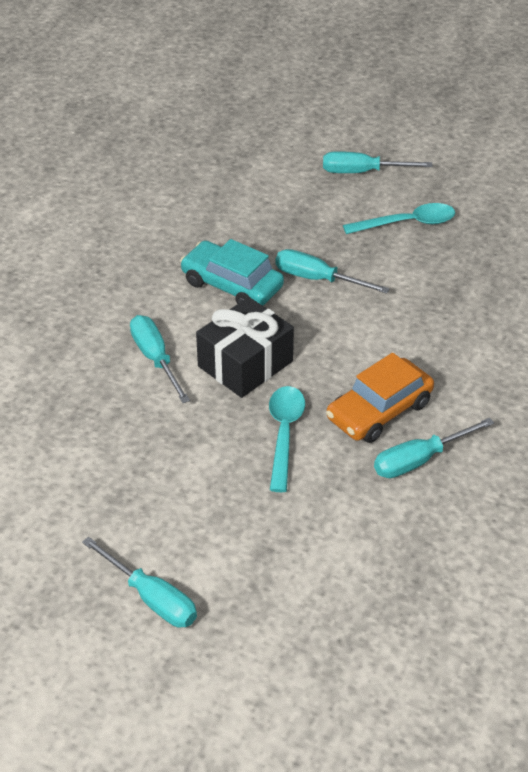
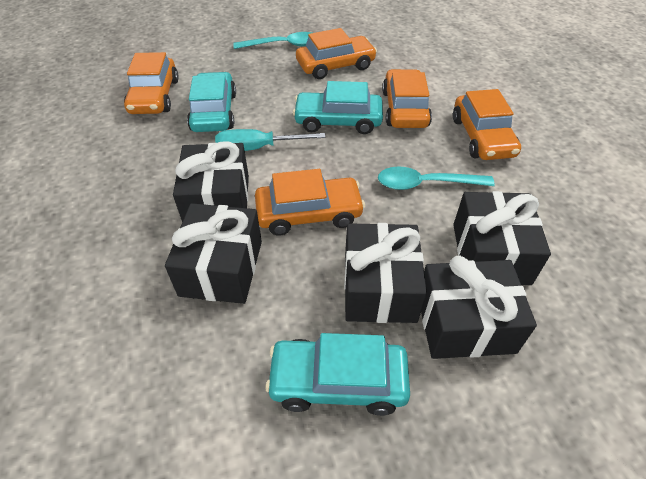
black gift: 1 -> 5
orange car: 1 -> 5
turquoise car: 1 -> 3
turquoise screwdriver: 5 -> 1

